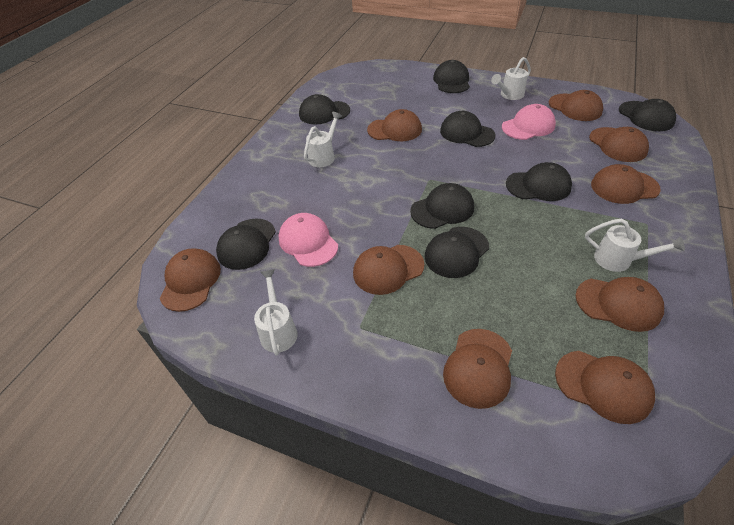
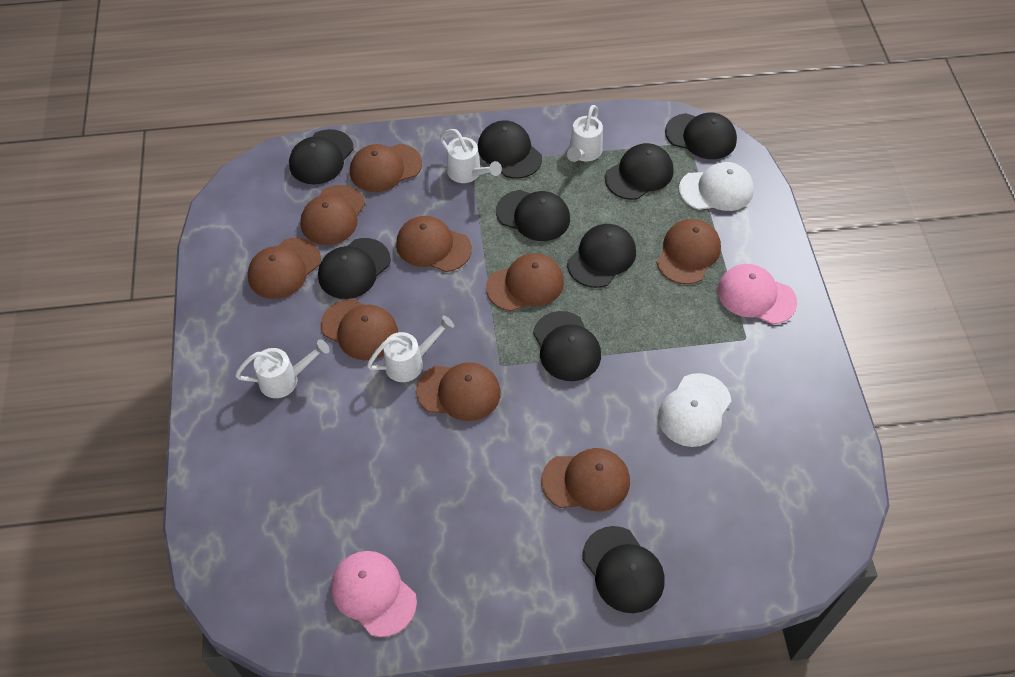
black cap: 8 -> 9
white cap: 0 -> 2

